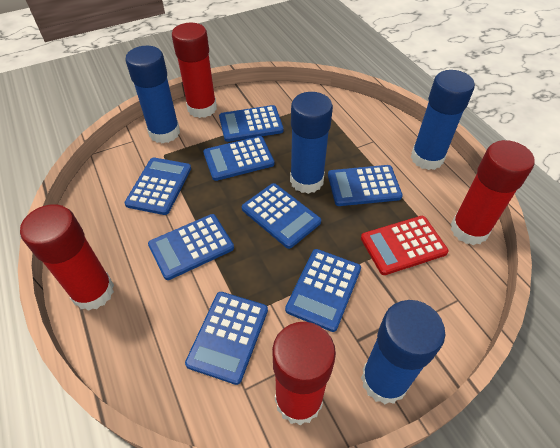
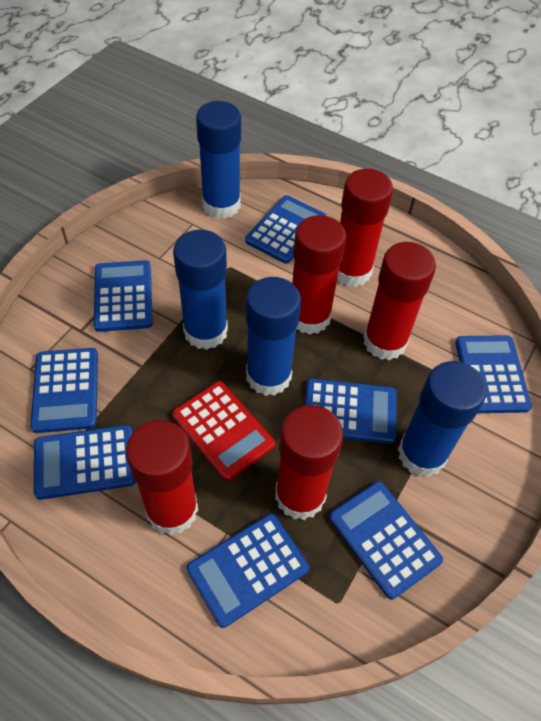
red glue stick: 4 -> 5

